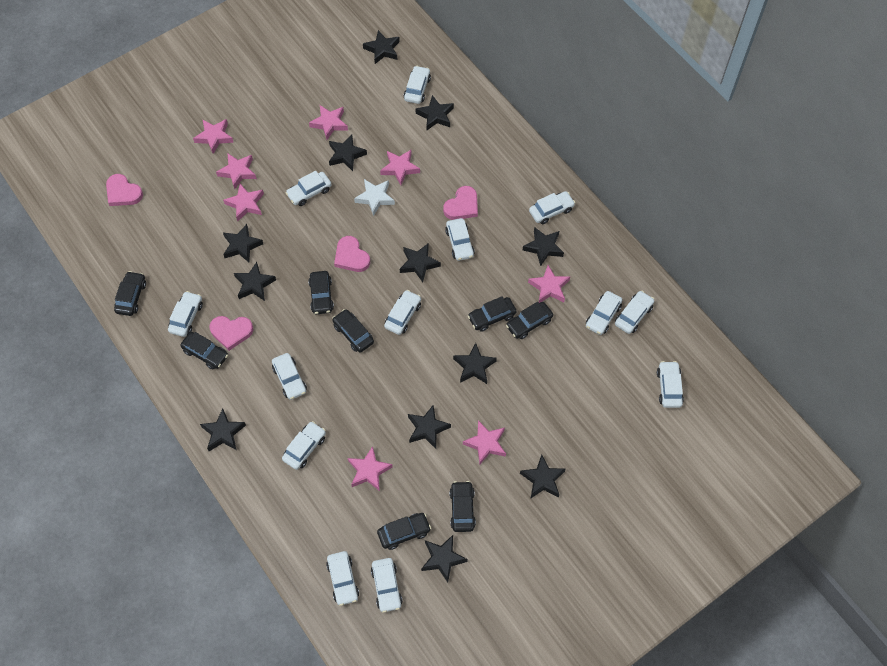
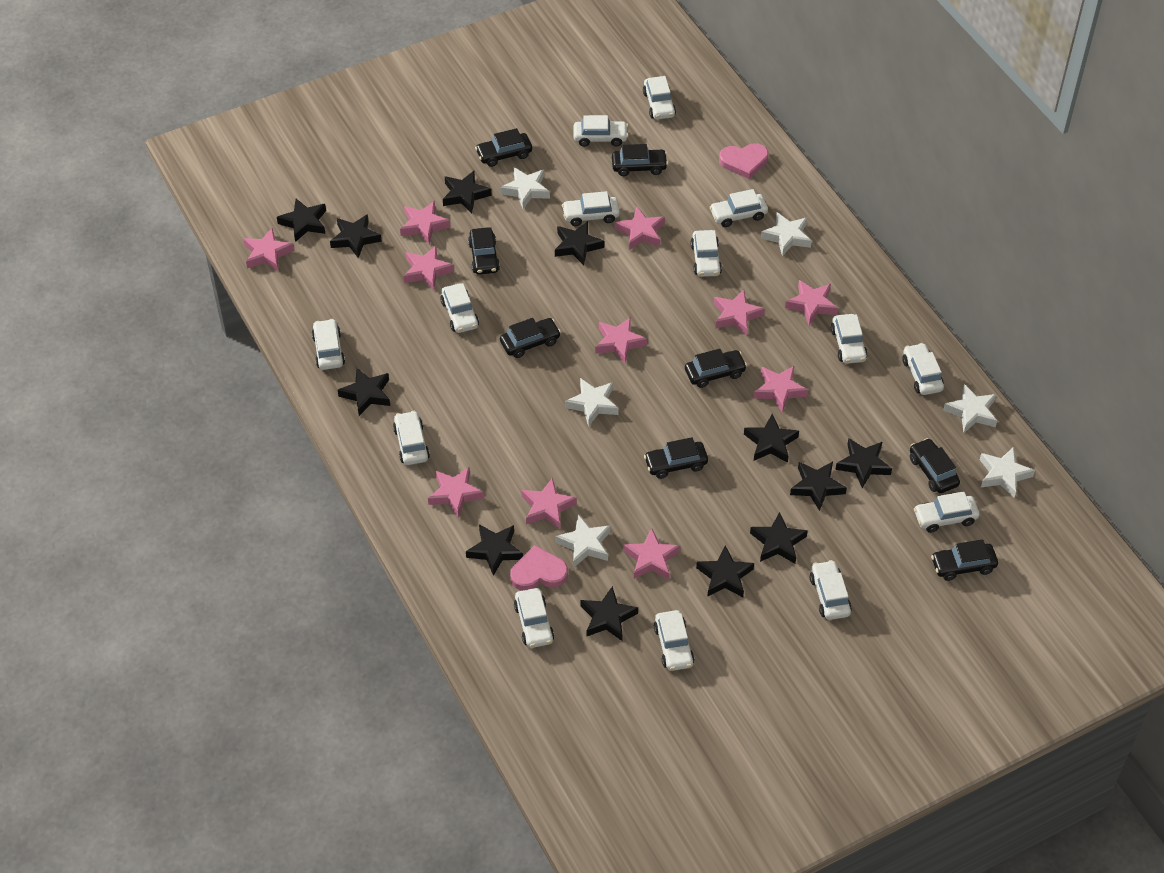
pink heart: 4 -> 2
pink star: 8 -> 11
white car: 13 -> 14
white star: 1 -> 6

